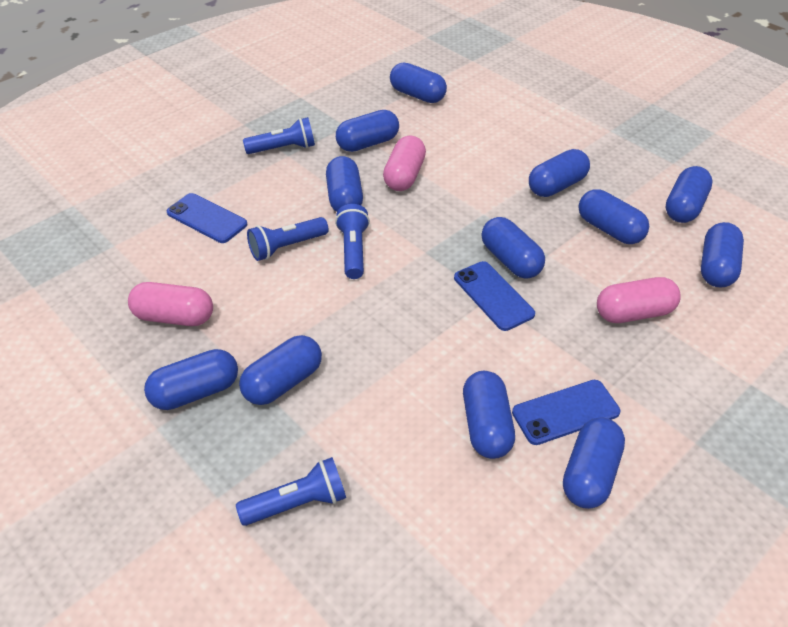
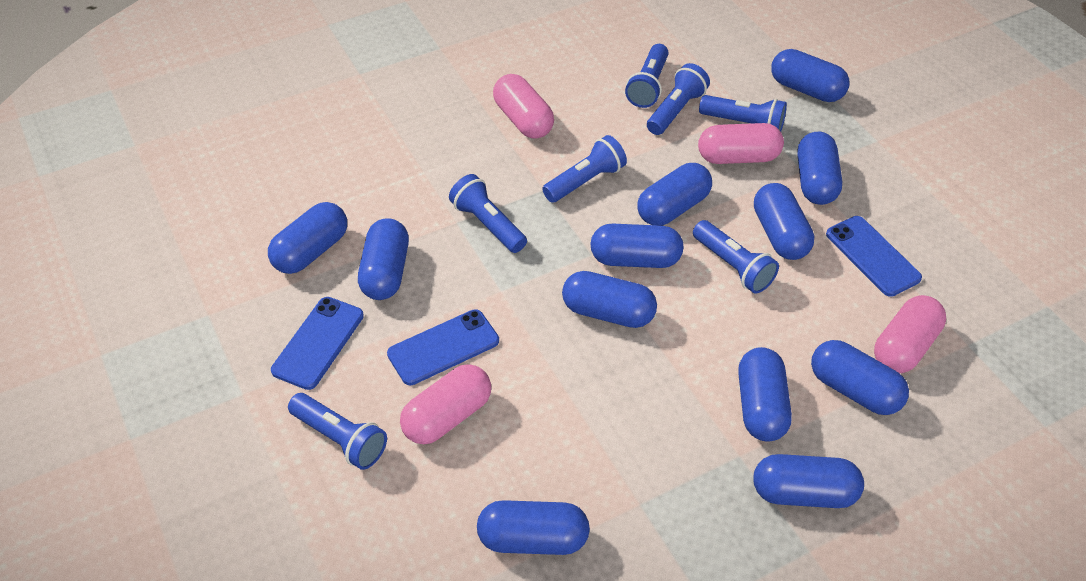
blue flashlight: 4 -> 7
pink capsule: 3 -> 4

